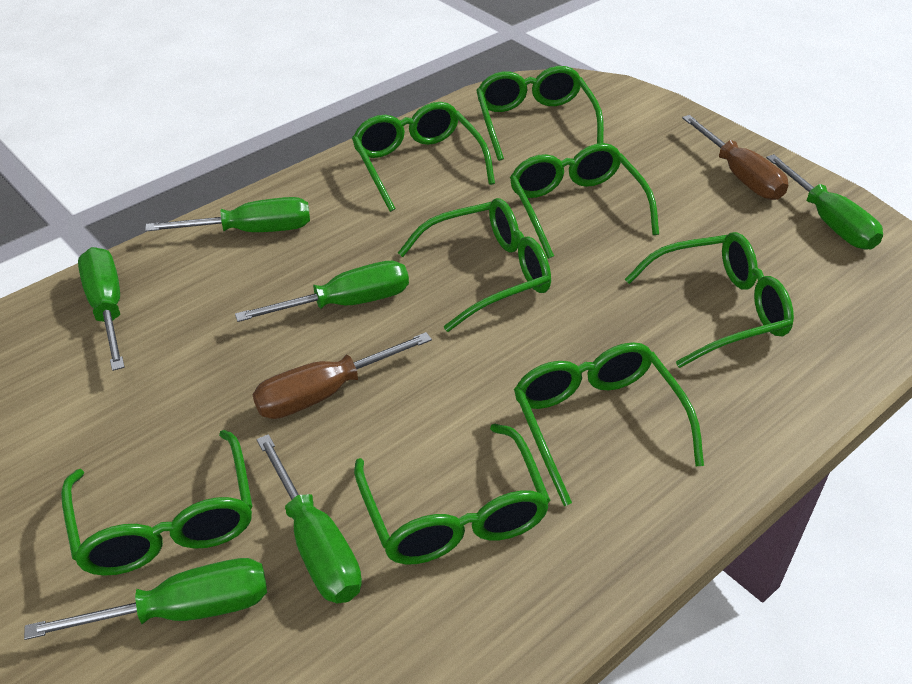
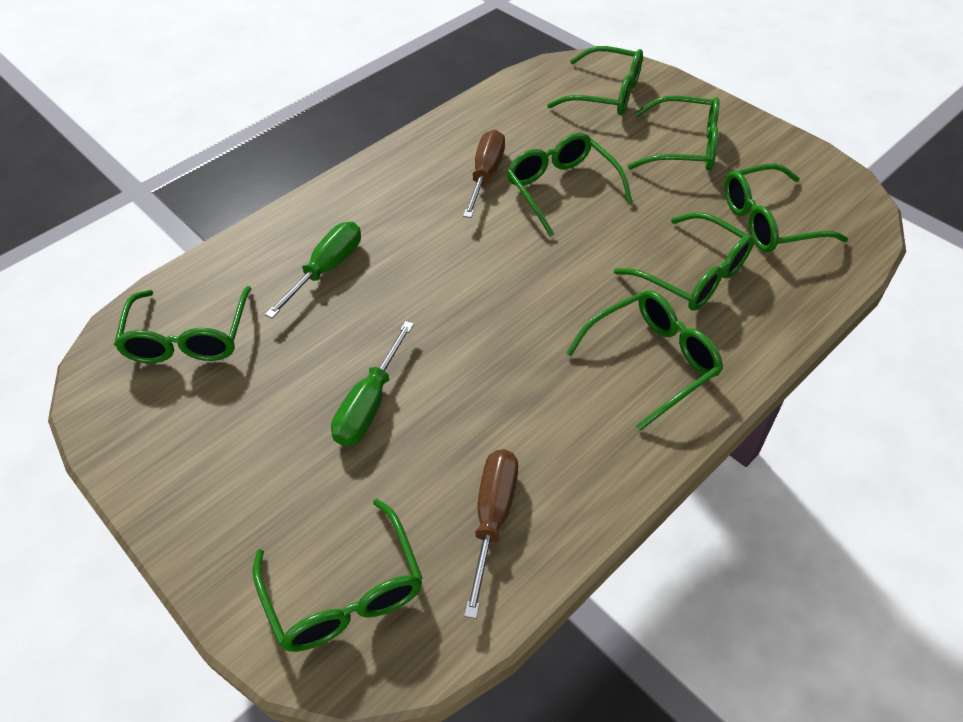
green screwdriver: 6 -> 2

